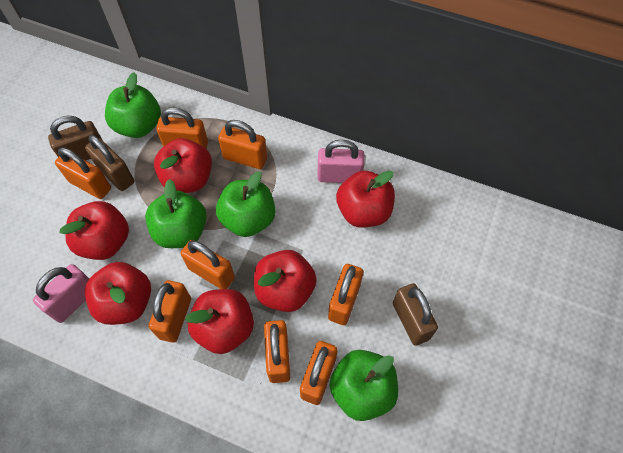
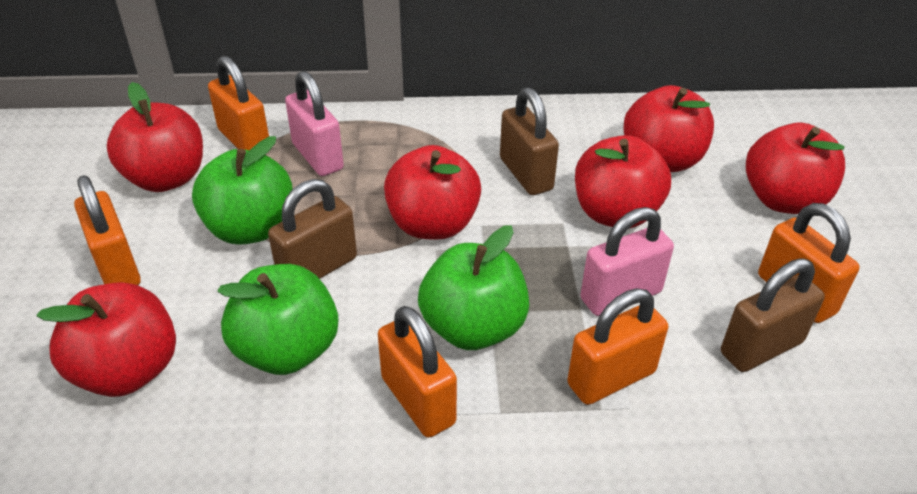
green apple: 4 -> 3
orange padlock: 8 -> 5

